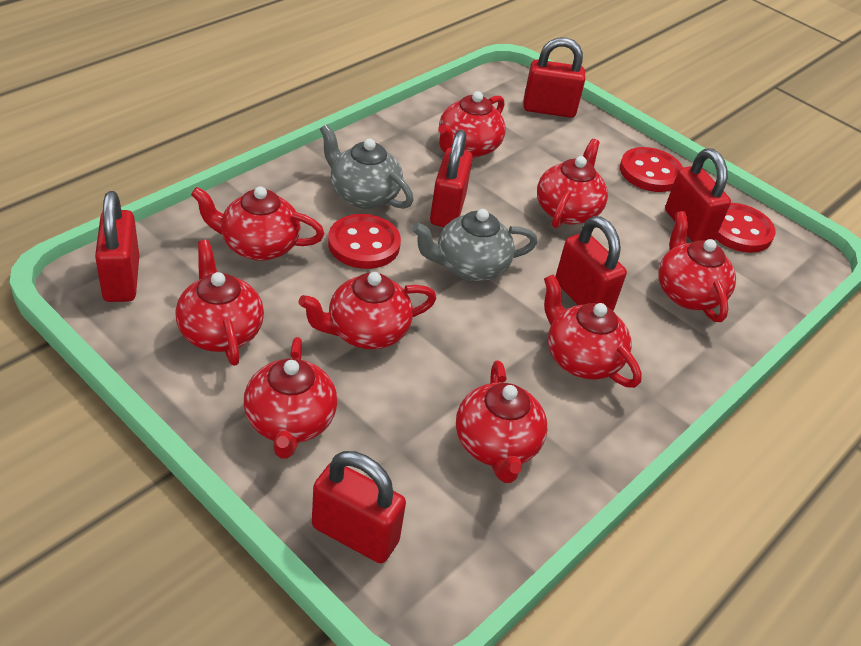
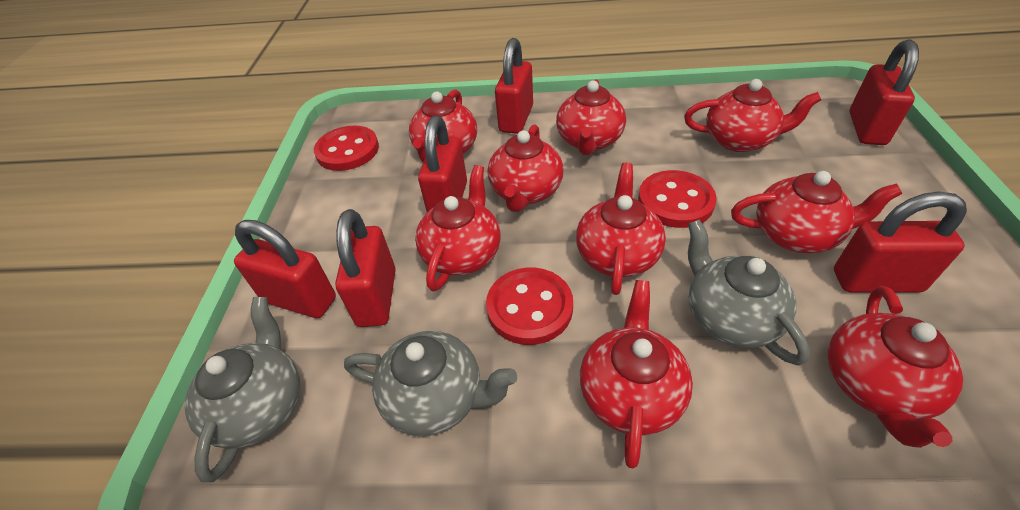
grey teapot: 2 -> 3

